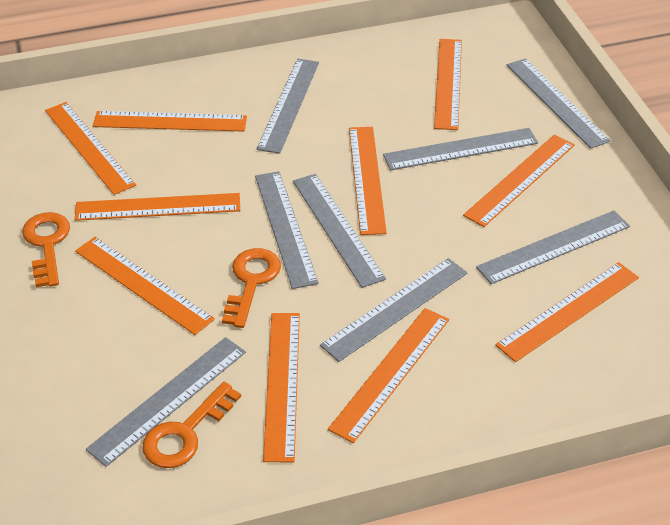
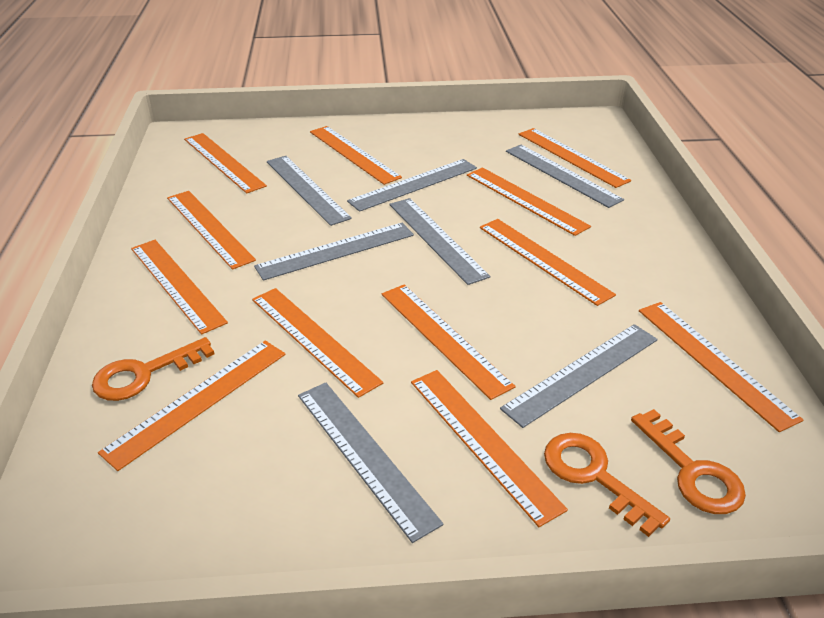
grey ruler: 8 -> 7
orange ruler: 10 -> 12

